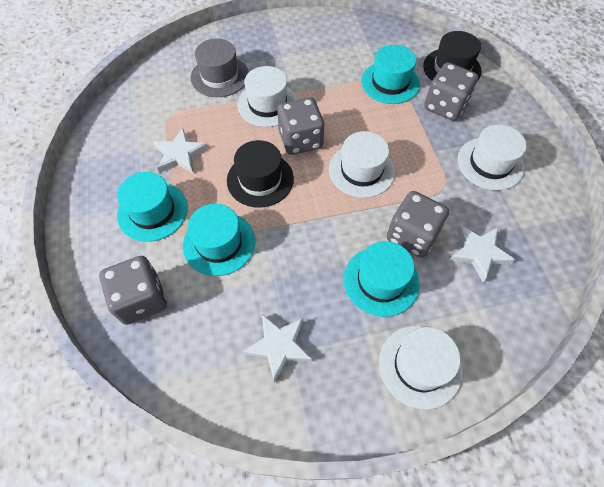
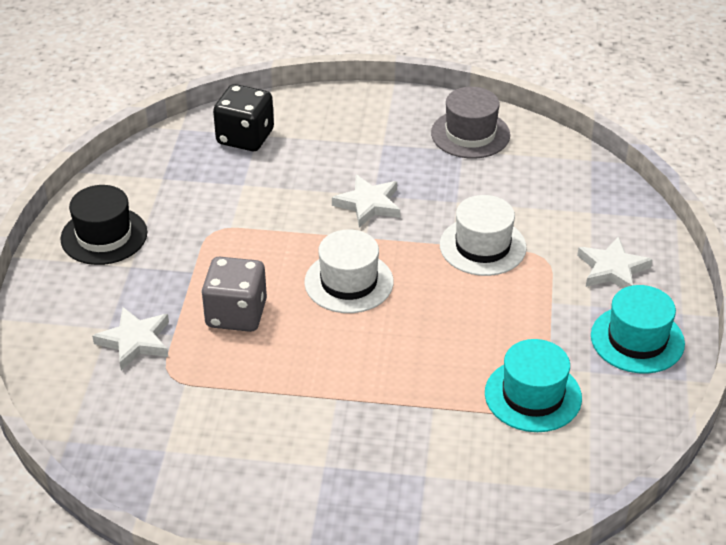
black dice: 0 -> 1
black hat: 2 -> 1
grey dice: 4 -> 1
turquoise hat: 4 -> 2
white hat: 4 -> 2

